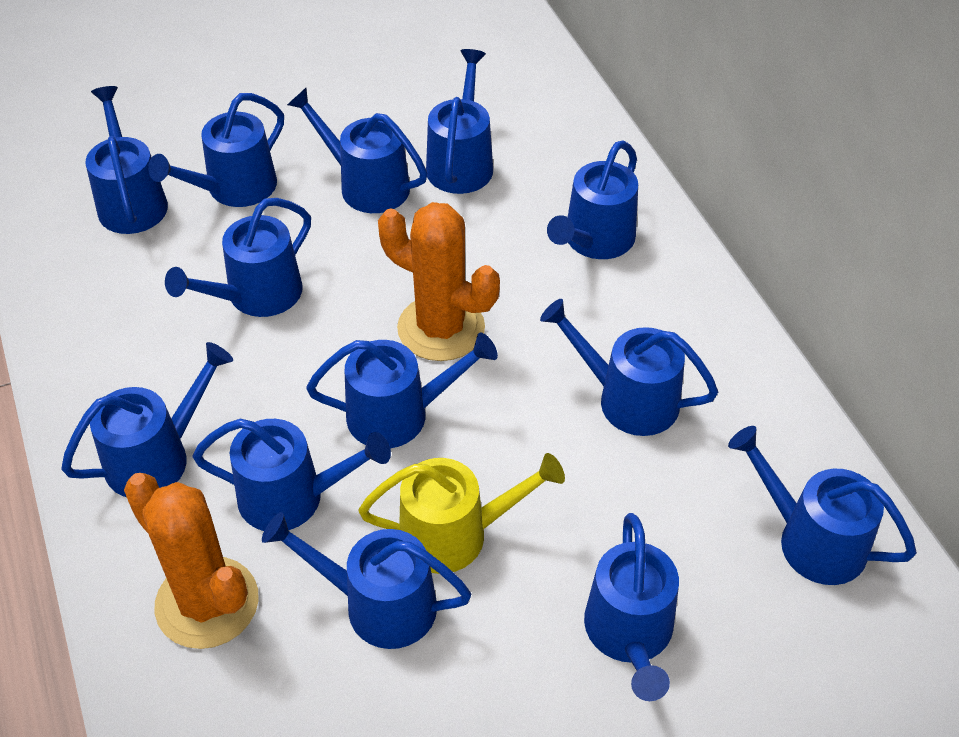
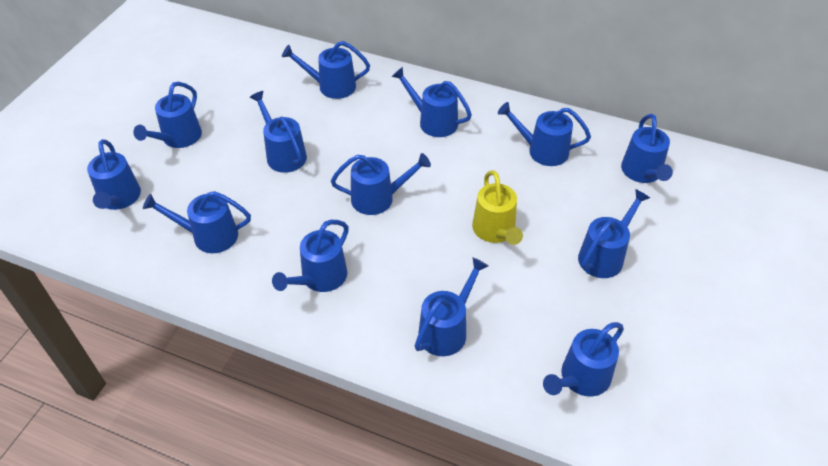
orange cactus: 2 -> 0

